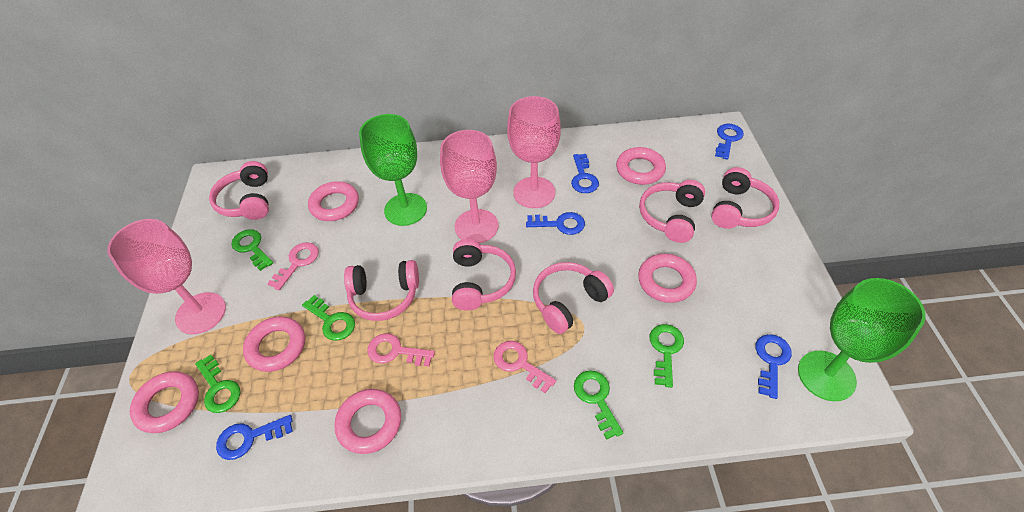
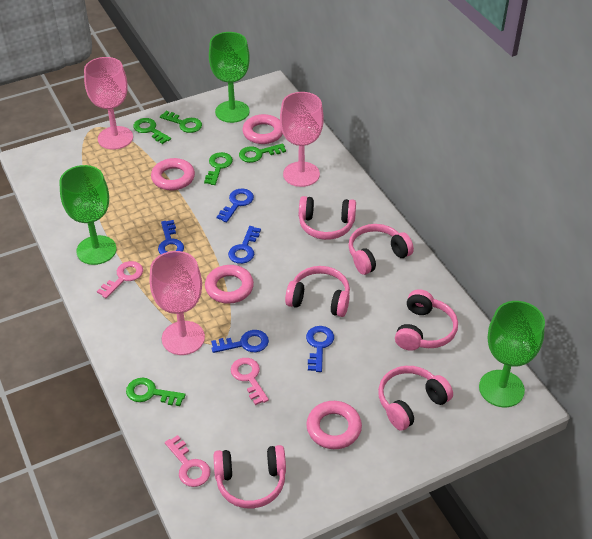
green goblet: 2 -> 3
pink ring: 6 -> 4

